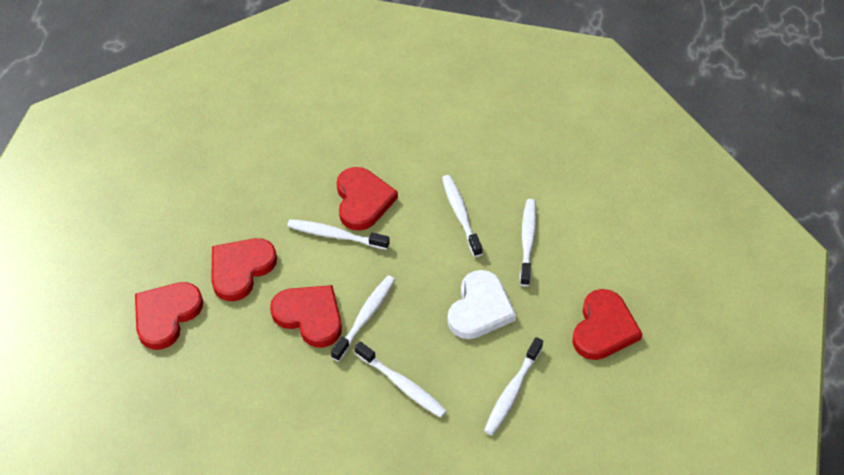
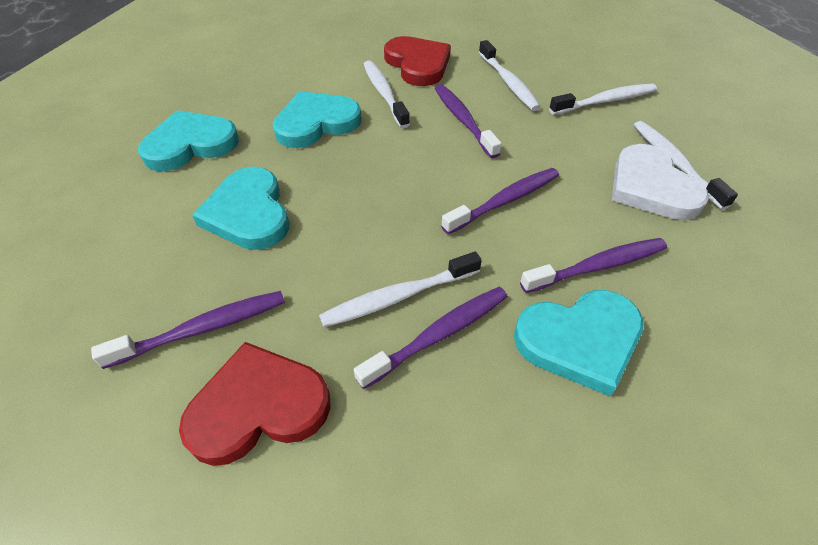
purple toothbrush: 0 -> 5
red heart: 5 -> 2
turquoise heart: 0 -> 4
white toothbrush: 6 -> 5

